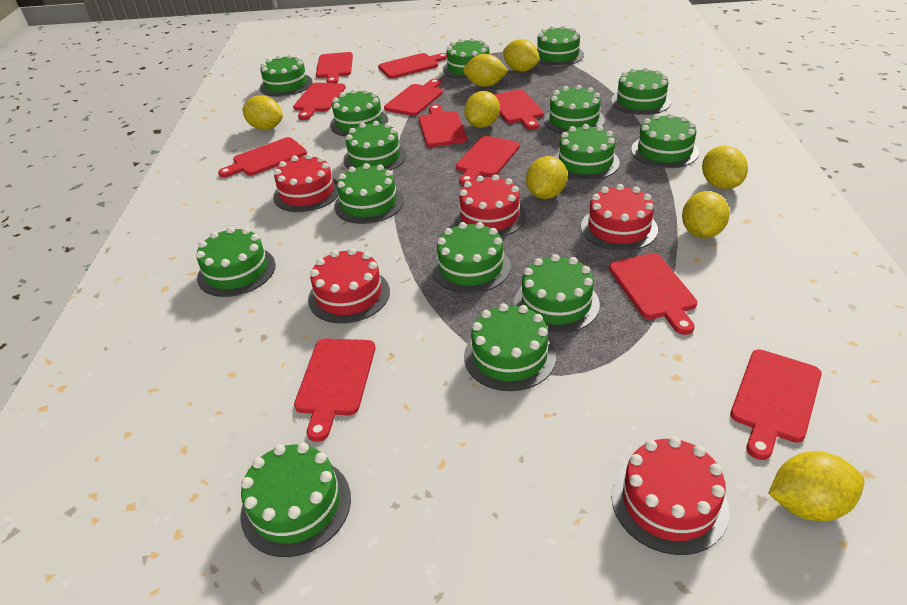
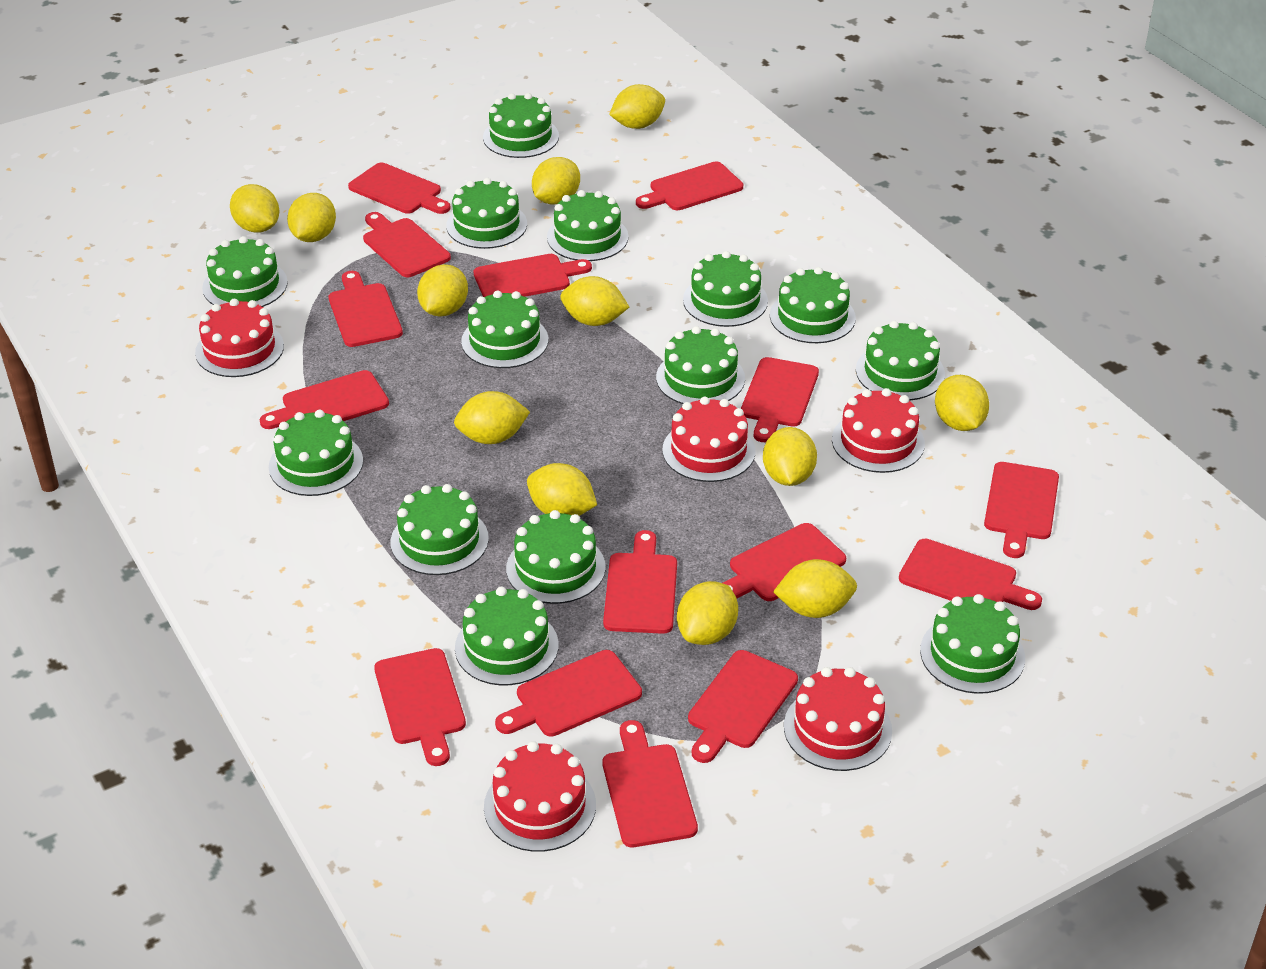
green cake: 15 -> 14
red cutting board: 11 -> 15
yellow lemon: 8 -> 12

